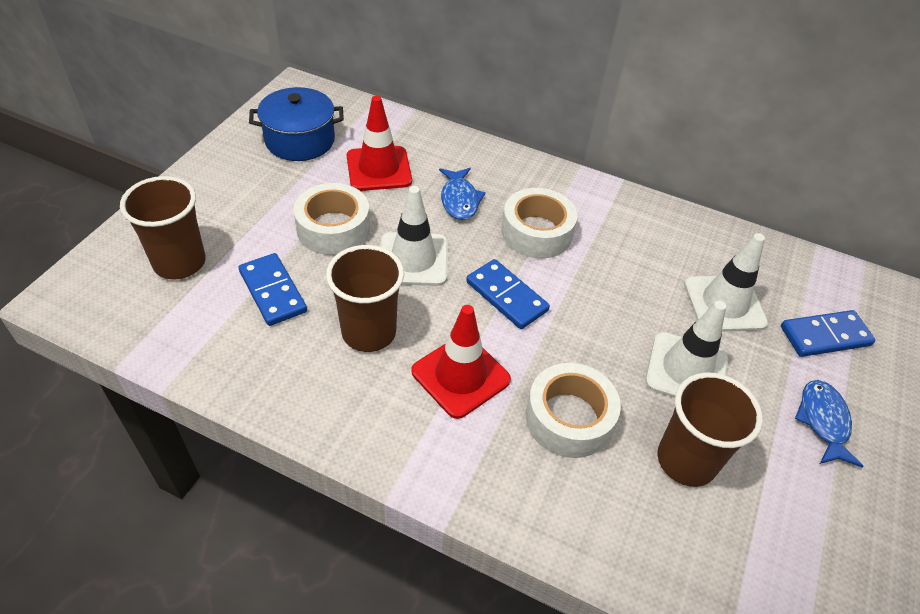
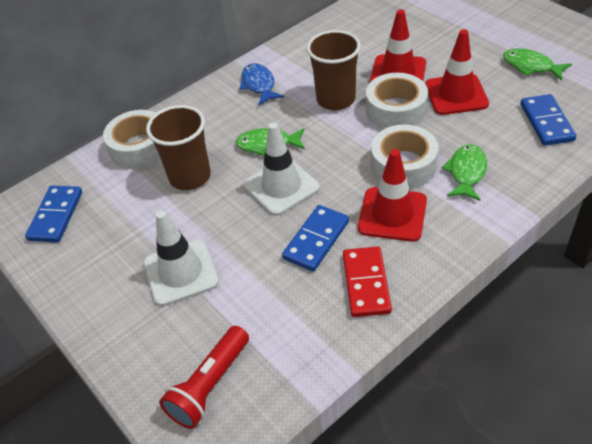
blue fish: 2 -> 1
blue pot: 1 -> 0
brown cup: 3 -> 2
green fish: 0 -> 3
red domino: 0 -> 1
red flashlight: 0 -> 1
red traffic cone: 2 -> 3
white traffic cone: 3 -> 2

